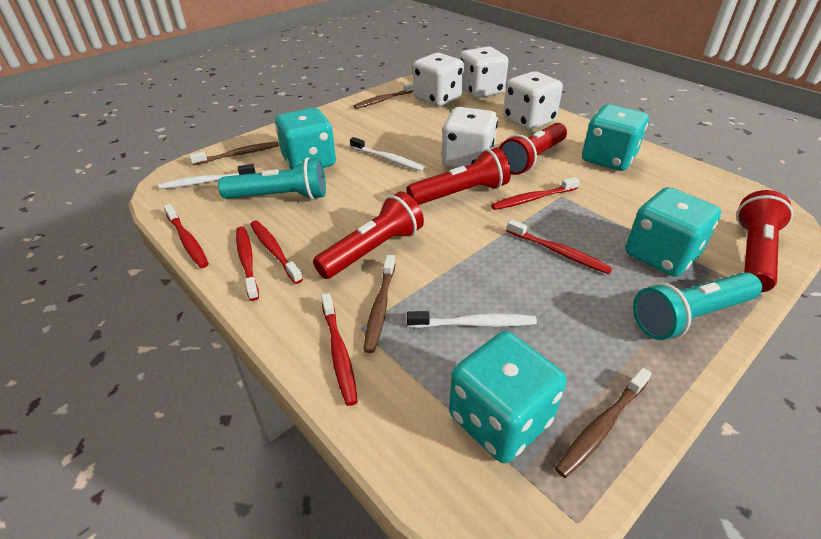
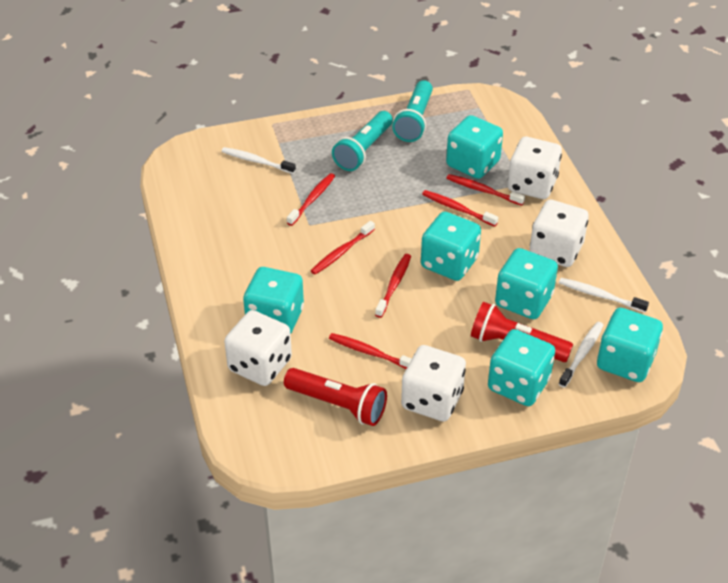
brown toothbrush: 4 -> 0
red flashlight: 4 -> 2
turquoise dice: 4 -> 6

